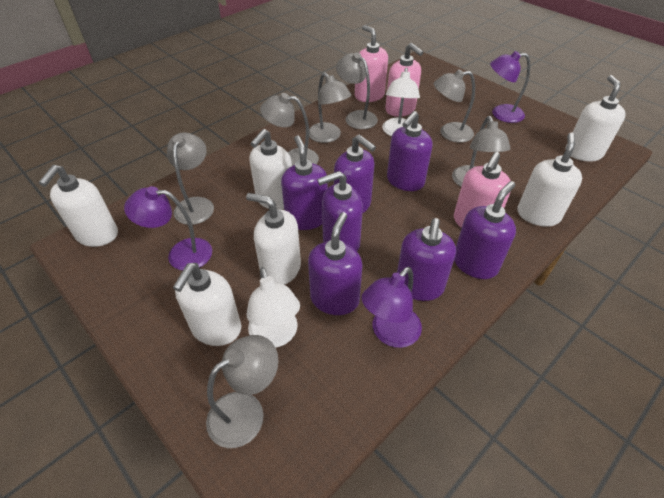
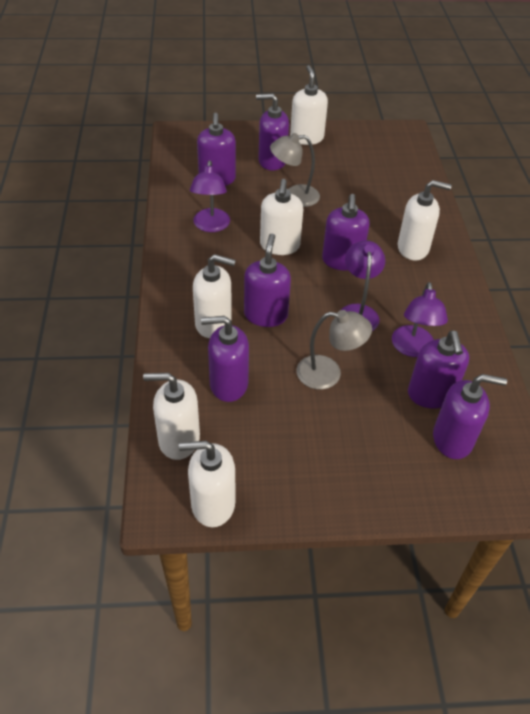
grey lamp: 7 -> 2
pink soap dispenser: 3 -> 0
white lamp: 2 -> 0

